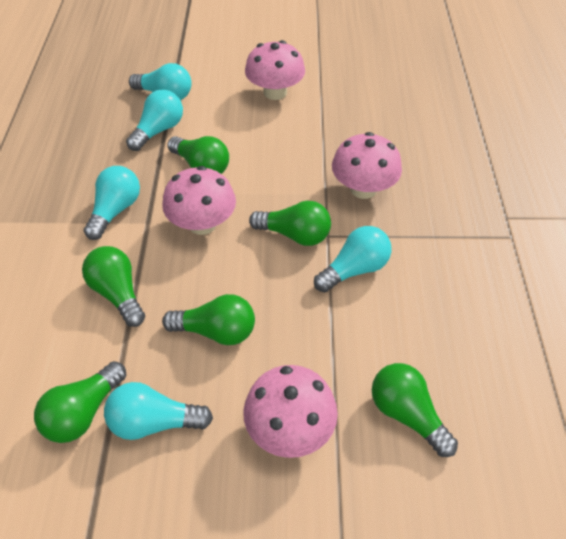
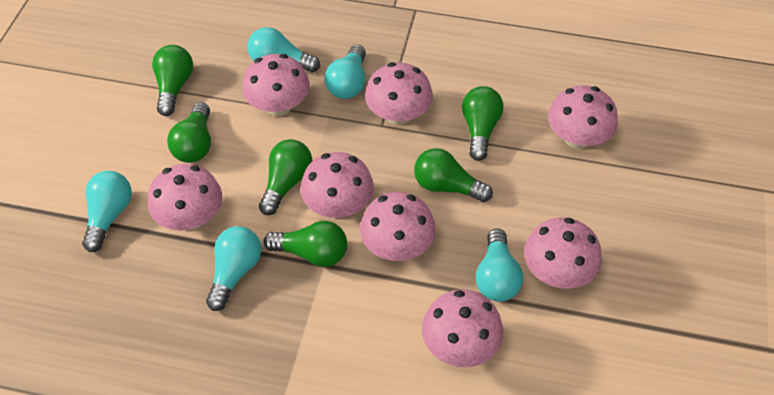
pink mushroom: 4 -> 8

